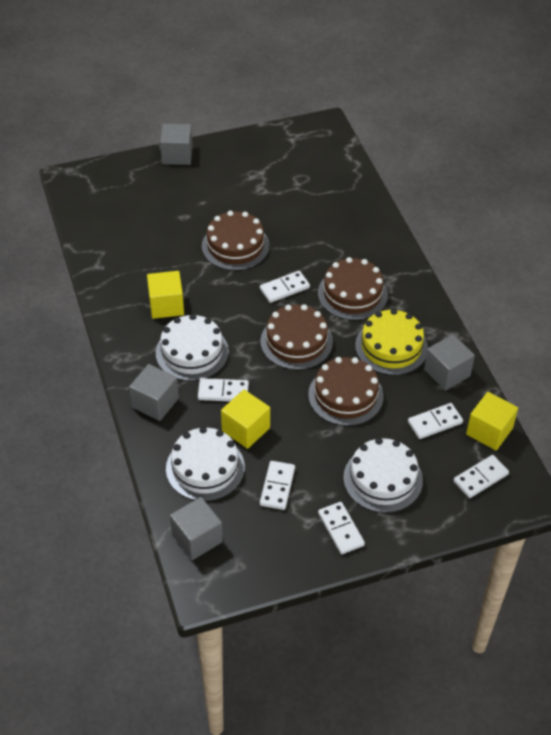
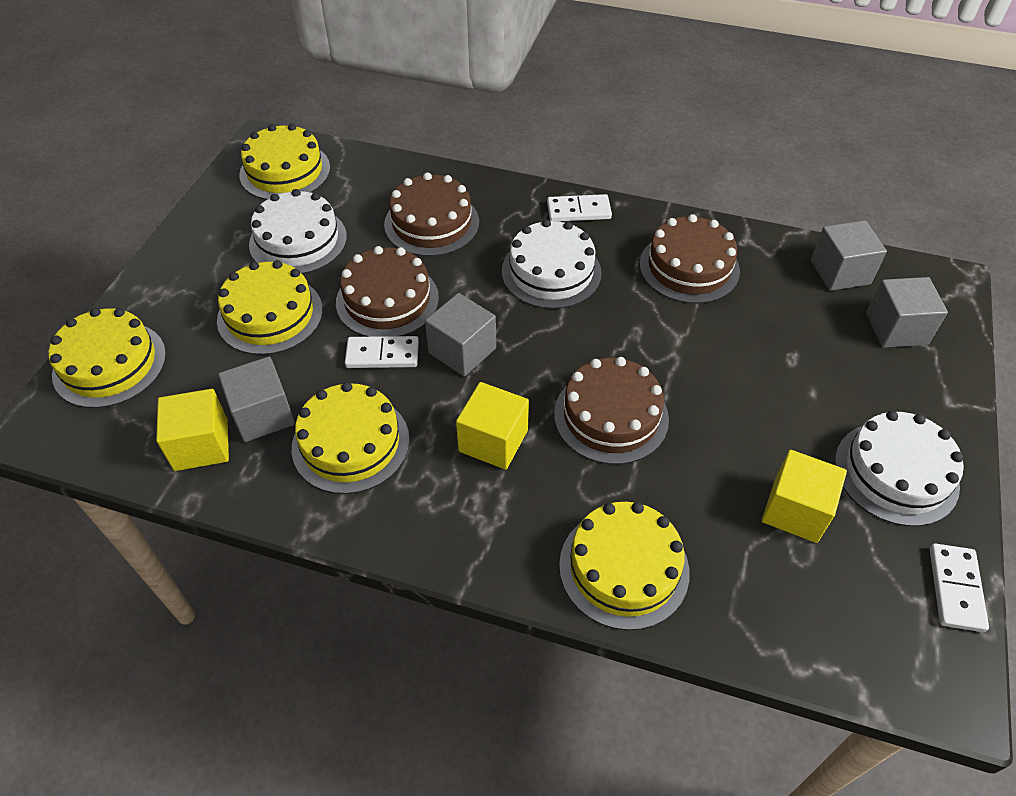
white domino: 6 -> 3
yellow cake: 1 -> 5

